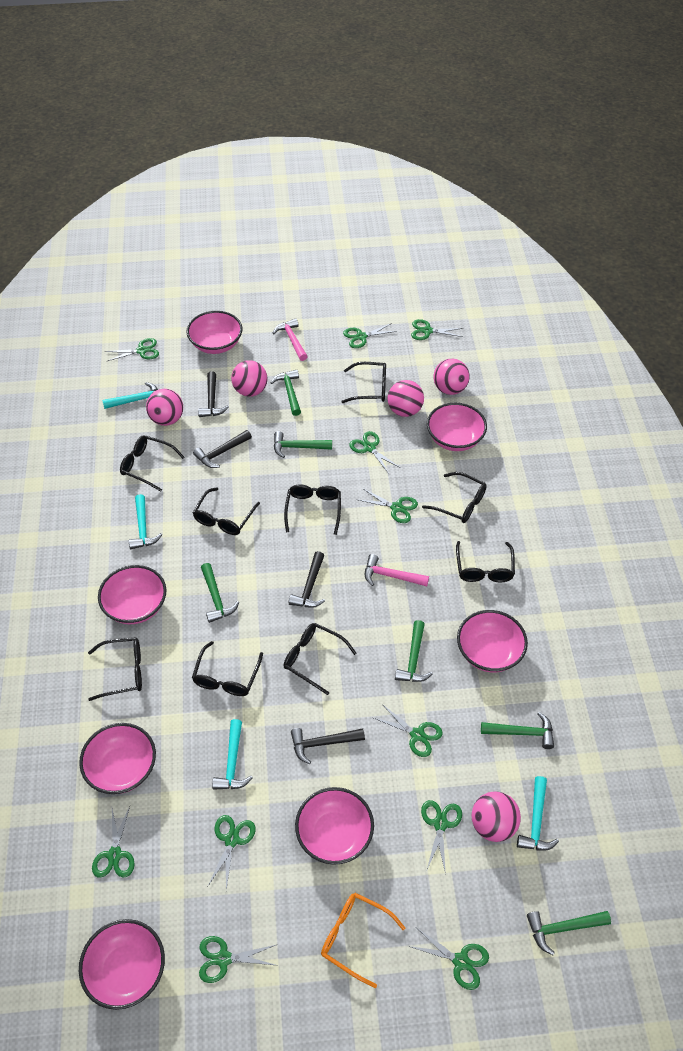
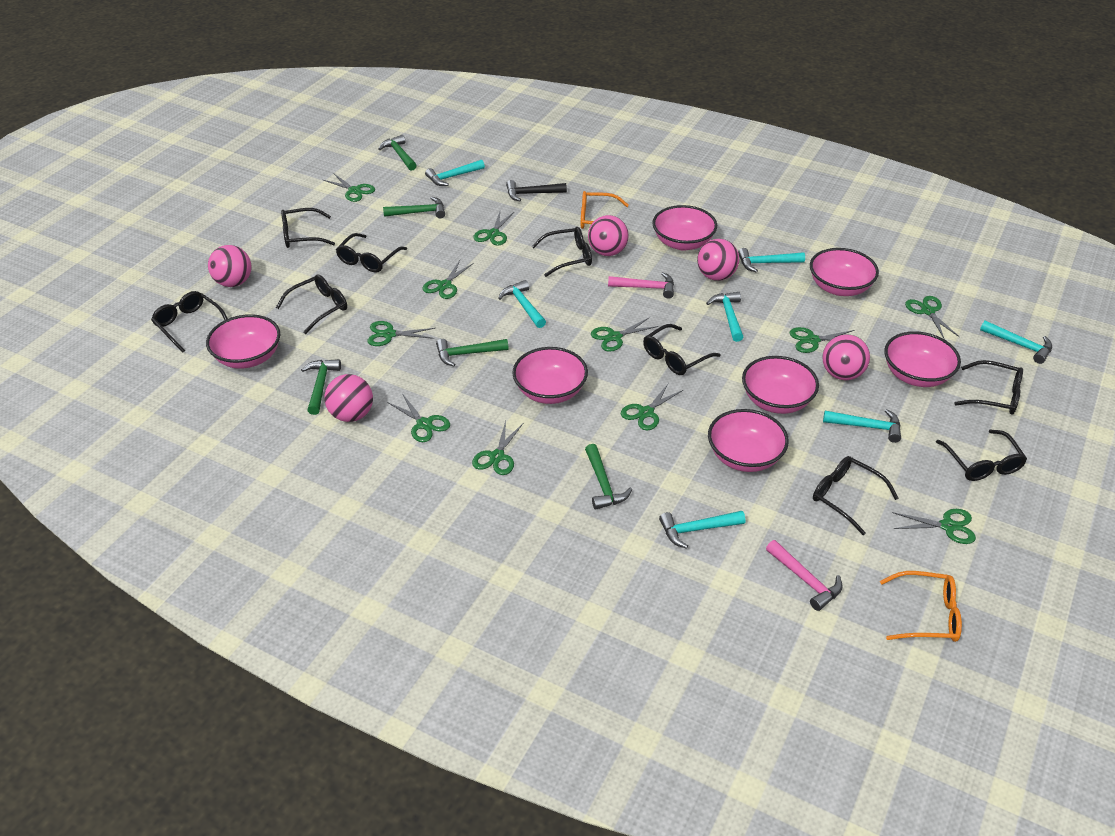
black hammer: 4 -> 1
green hammer: 6 -> 5
orange glasses: 1 -> 2
turquoise hammer: 4 -> 7

